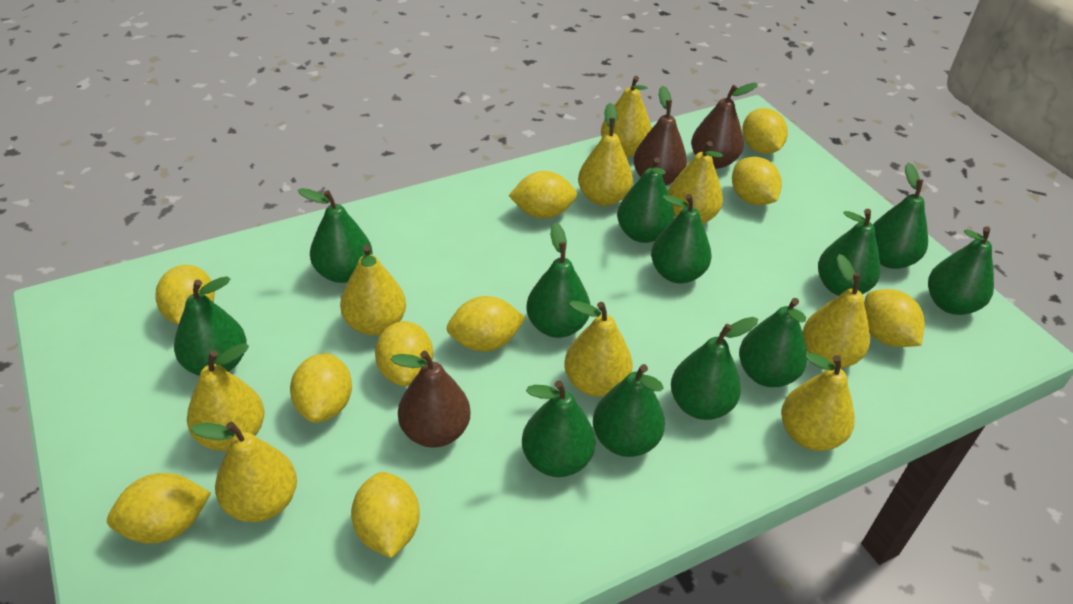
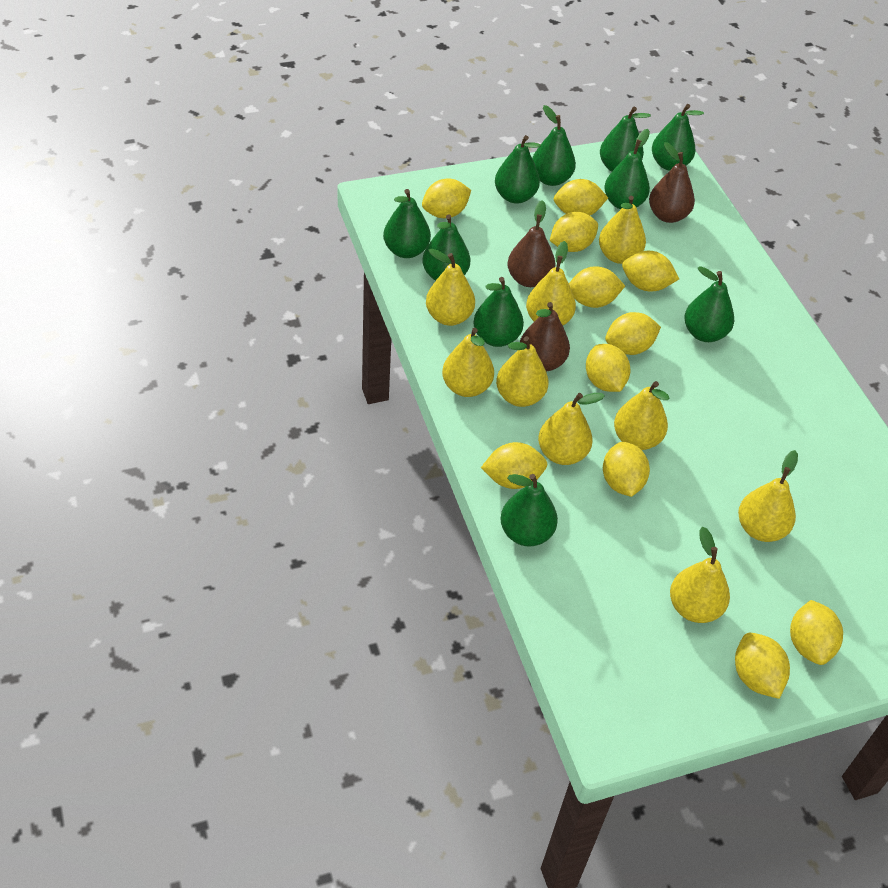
green pear: 12 -> 10
yellow lemon: 10 -> 11

